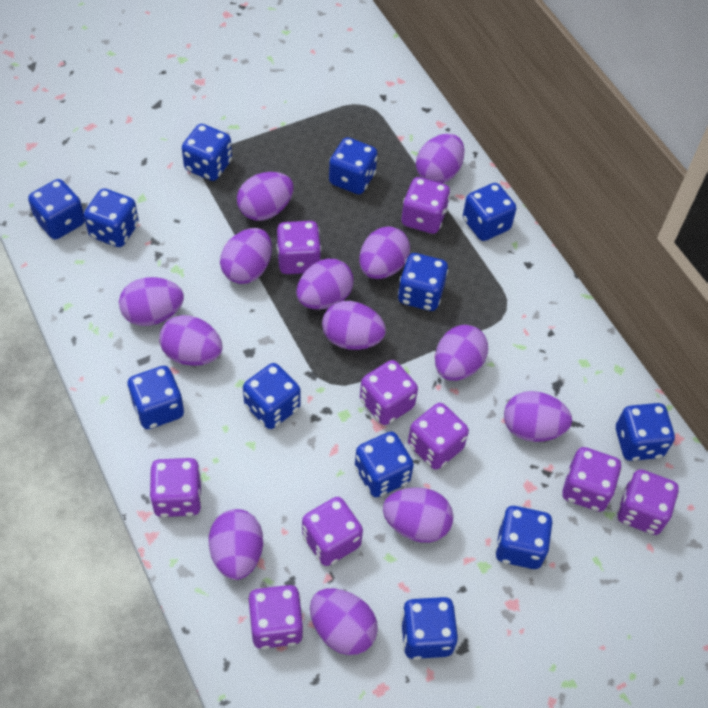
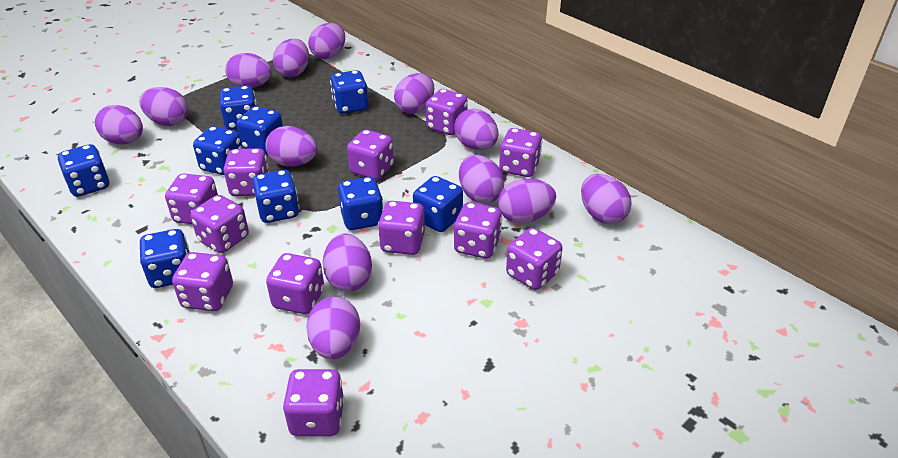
blue dice: 12 -> 9
purple dice: 9 -> 12

